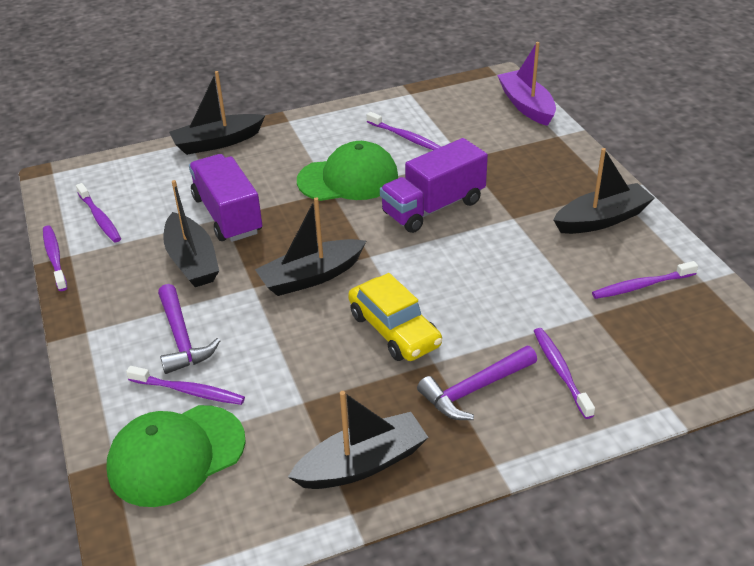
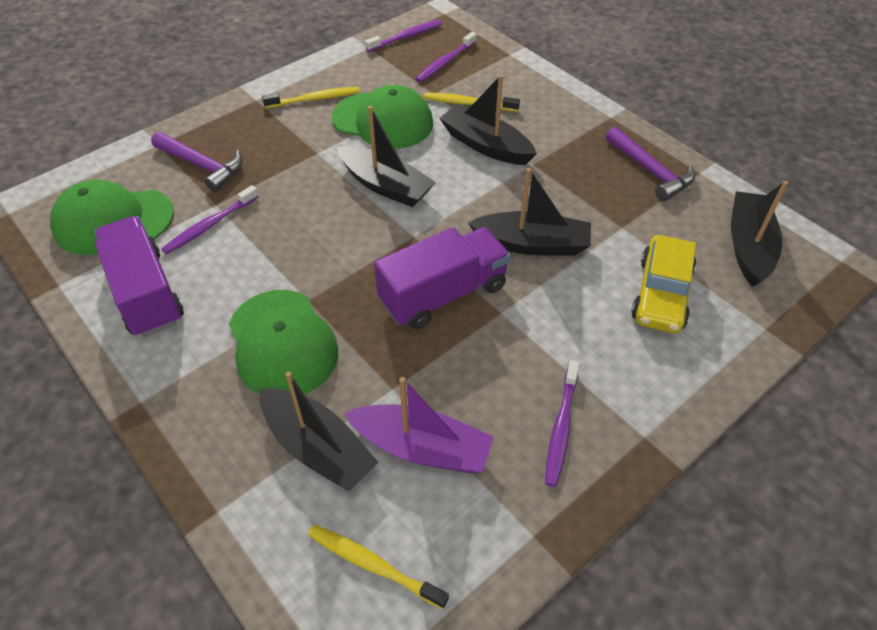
green cap: 2 -> 3
purple toothbrush: 6 -> 4
yellow toothbrush: 0 -> 3

